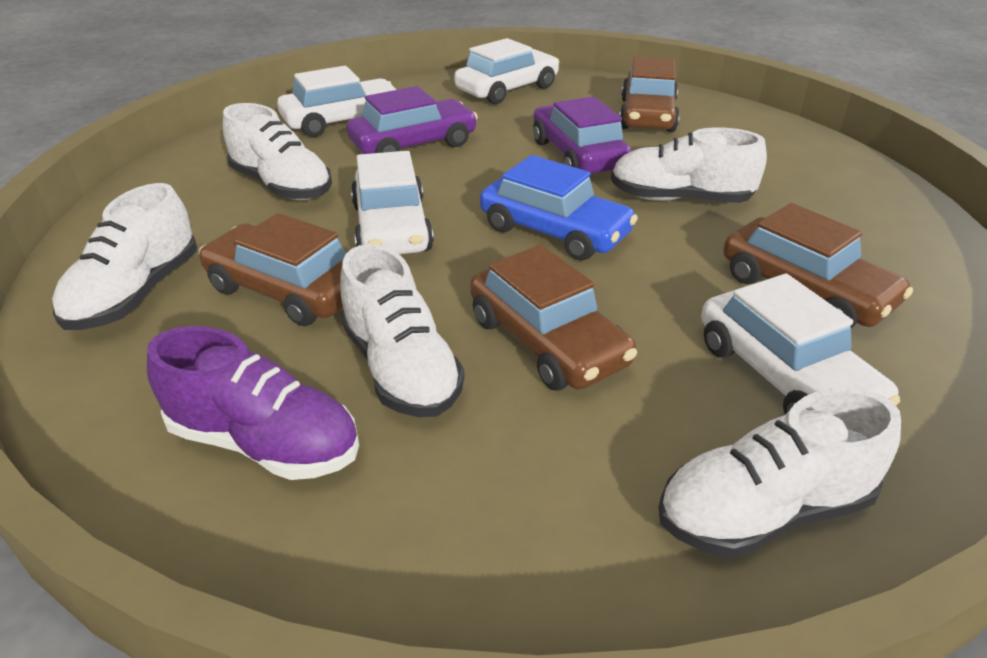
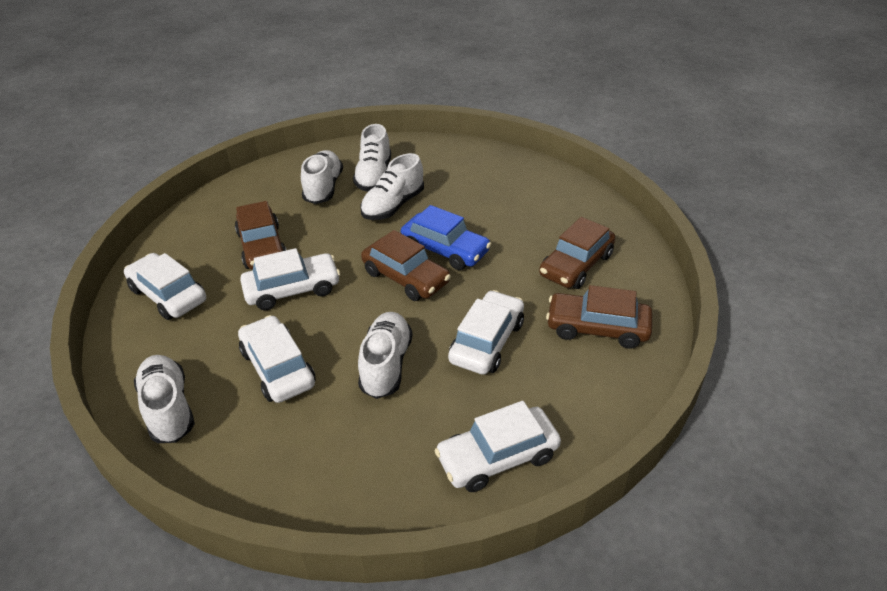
purple car: 2 -> 0
purple shoe: 1 -> 0
white car: 4 -> 5

